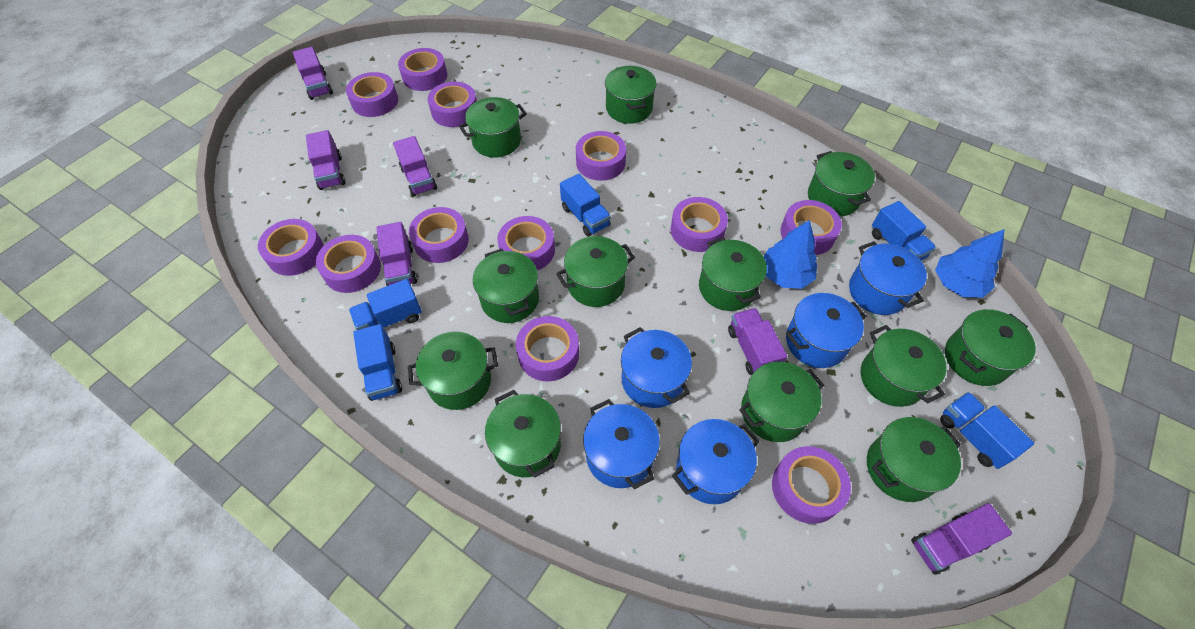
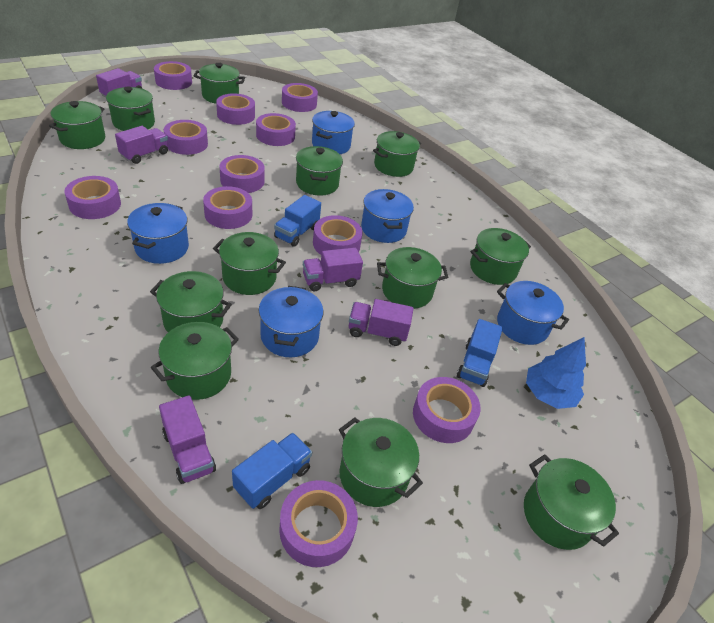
blue tree: 2 -> 1
blue truck: 5 -> 3
purple tape: 12 -> 11
purple truck: 6 -> 5

